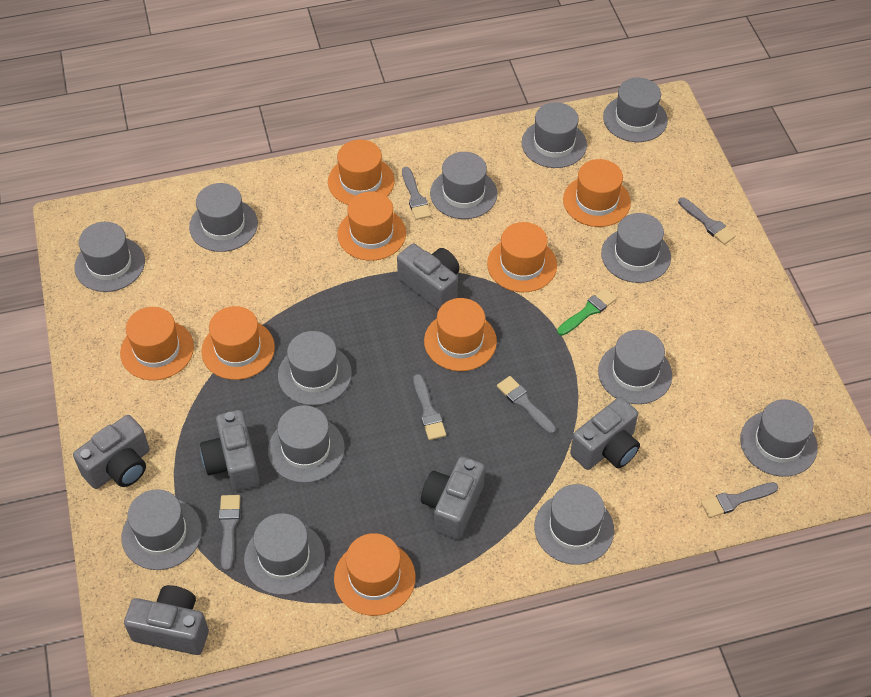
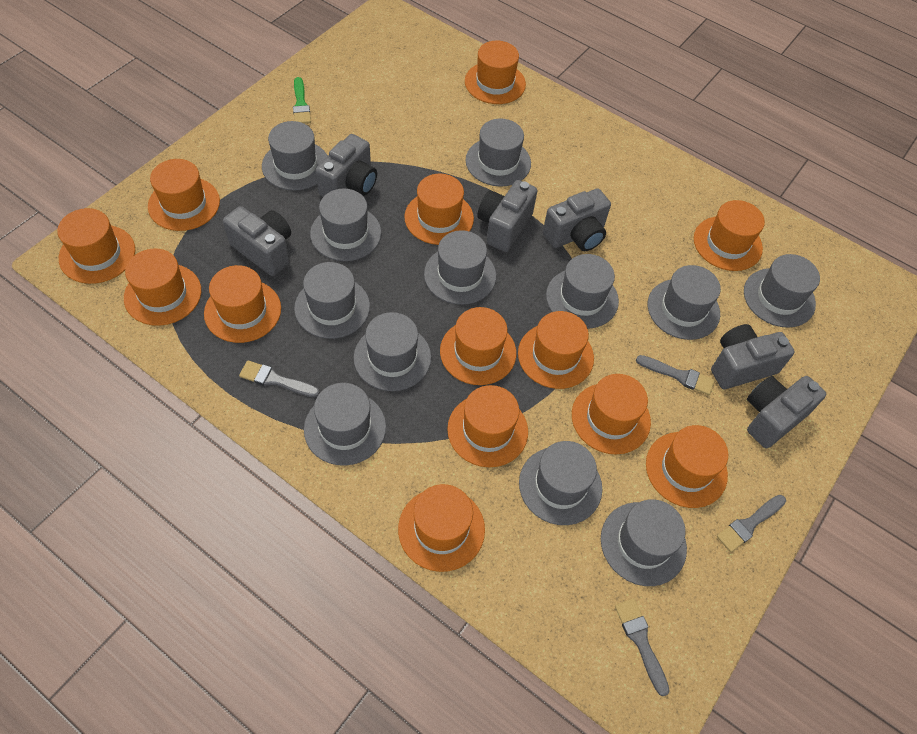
grey brush: 6 -> 4
grey hat: 13 -> 12
orange hat: 8 -> 13

